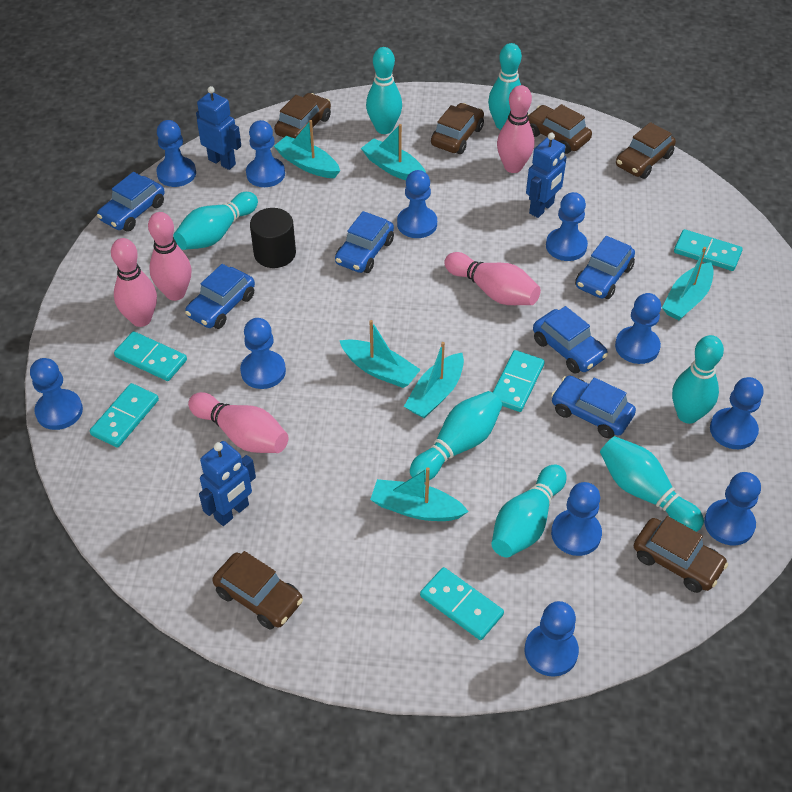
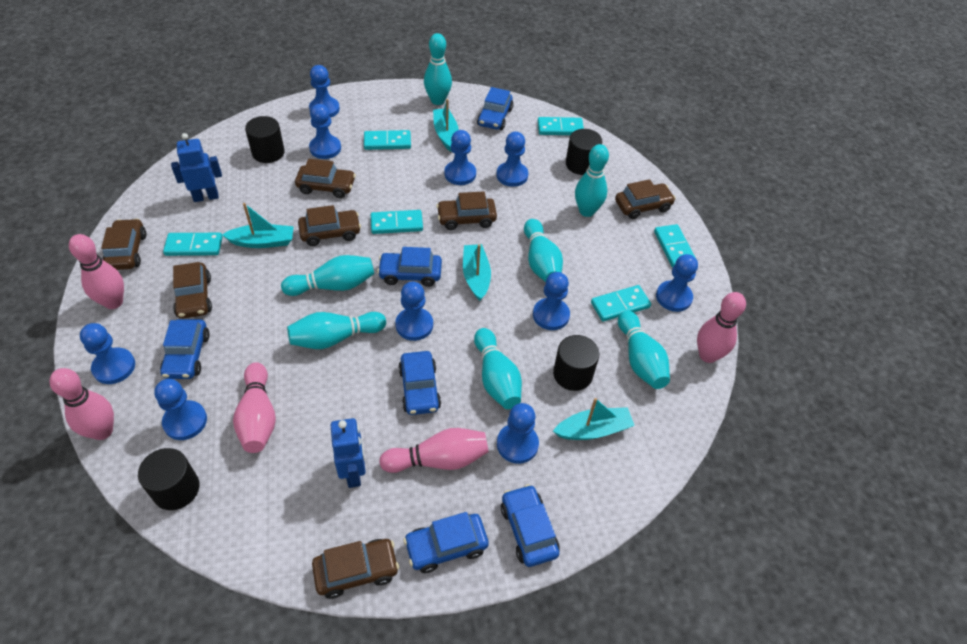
black cylinder: 1 -> 4
blue pawn: 11 -> 10
blue robot: 3 -> 2
brown car: 6 -> 7
turquoise boat: 6 -> 4
turquoise domino: 5 -> 6

